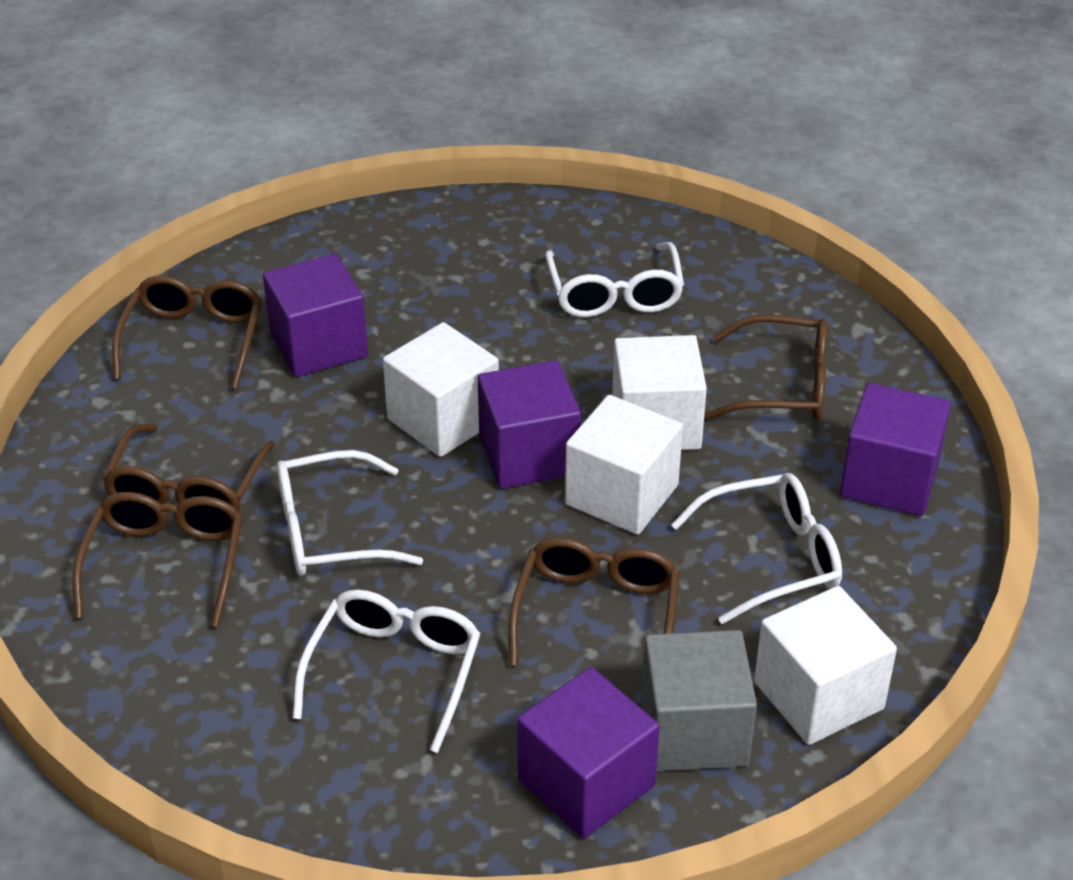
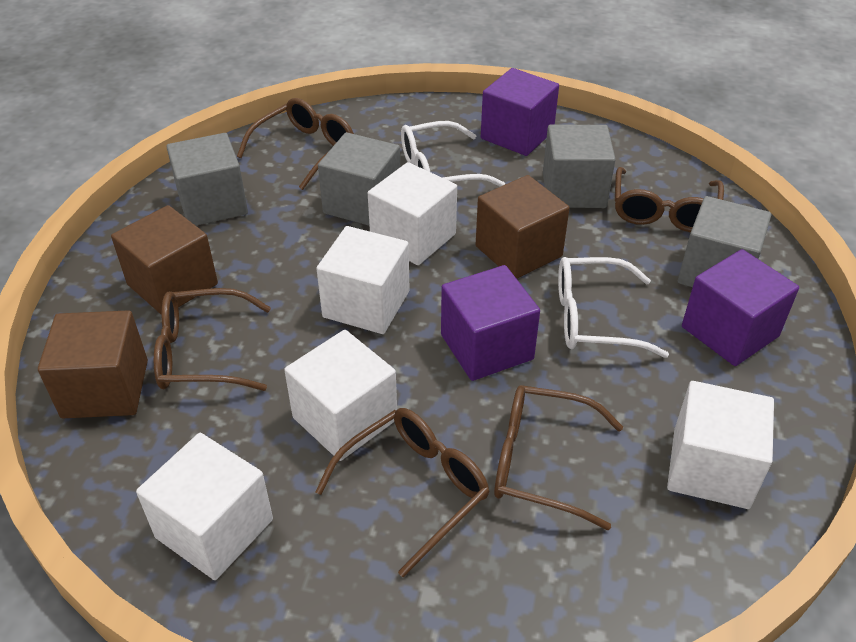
brown cube: 0 -> 3
grey cube: 1 -> 4
purple cube: 4 -> 3
white cube: 4 -> 5
white glasses: 4 -> 2

